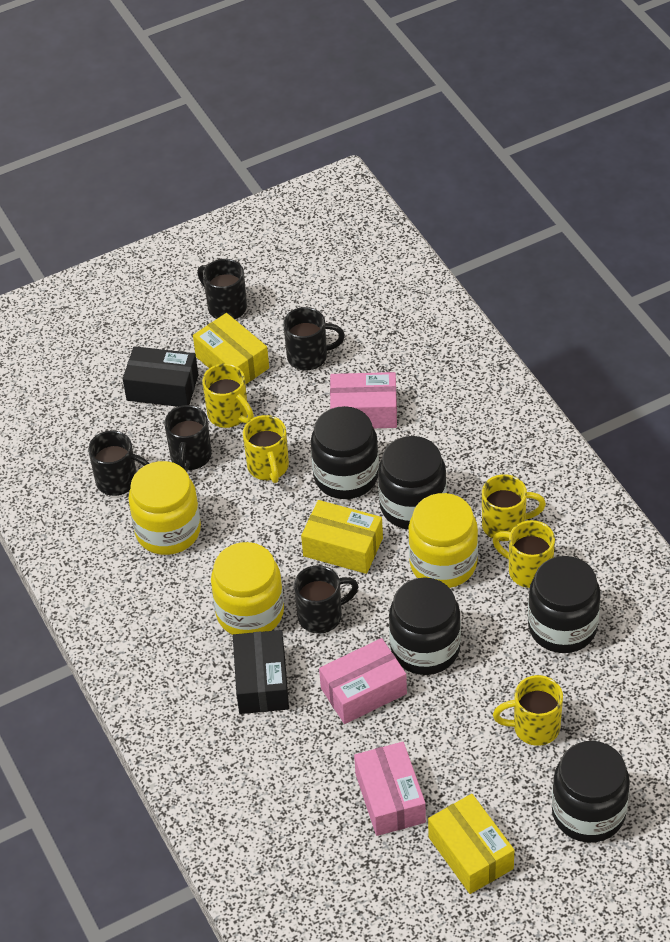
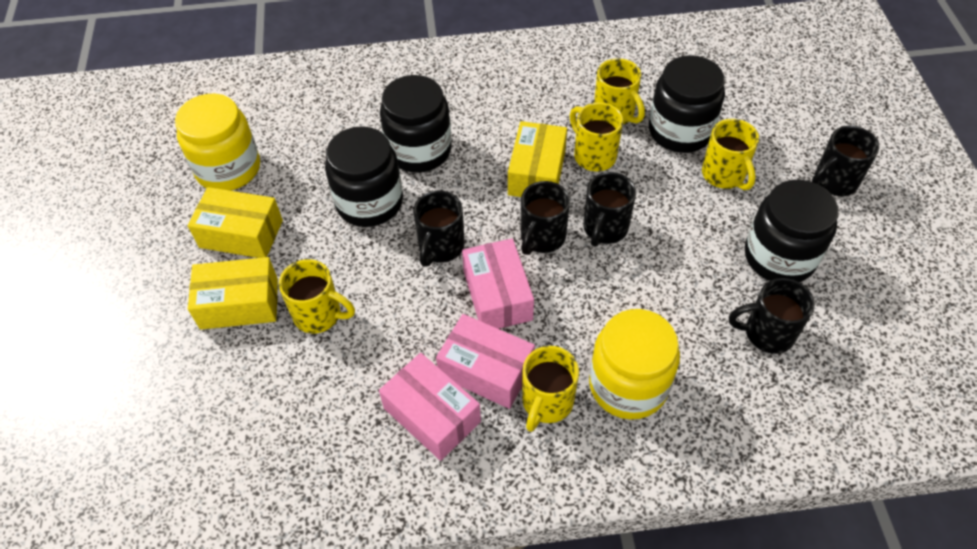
black box: 2 -> 0
black jar: 5 -> 4
yellow jar: 3 -> 2

